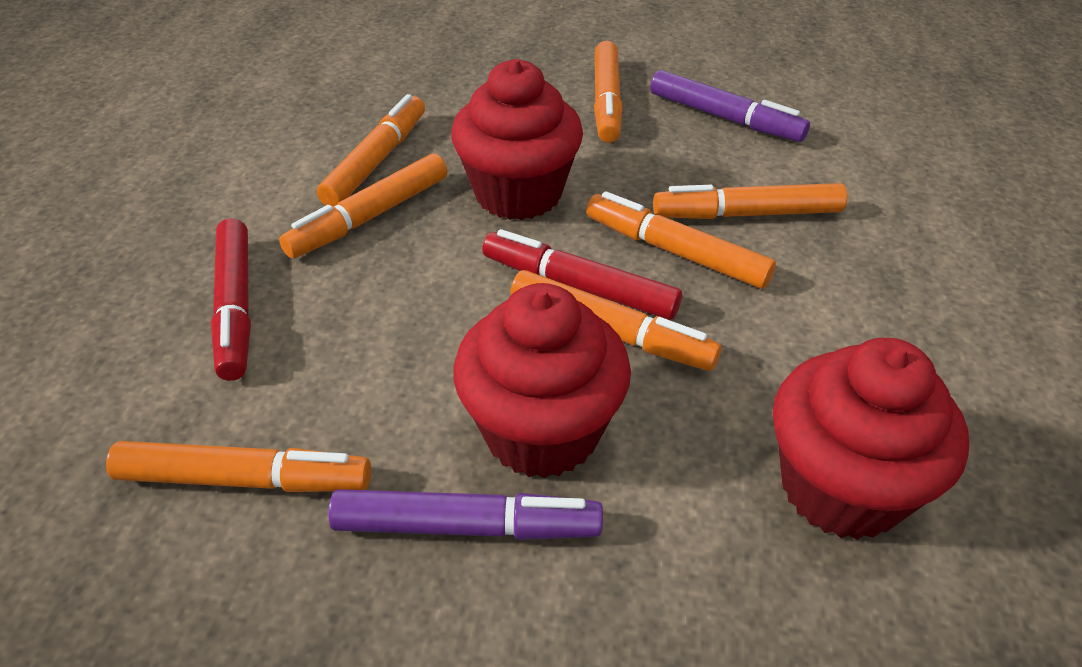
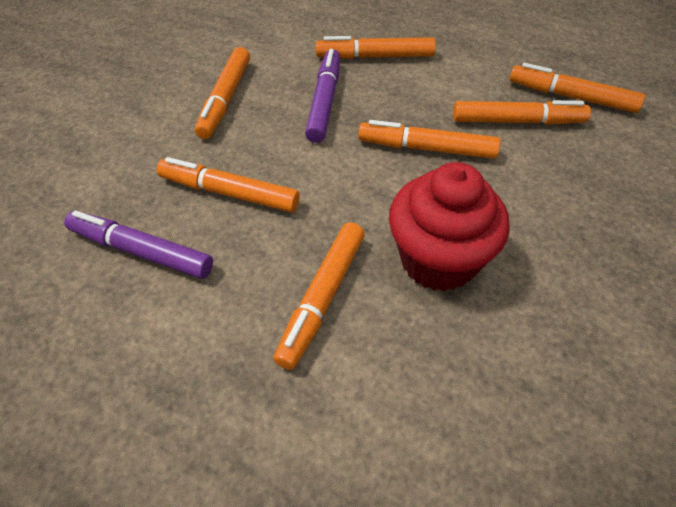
red cupcake: 3 -> 1
red marker: 2 -> 0

